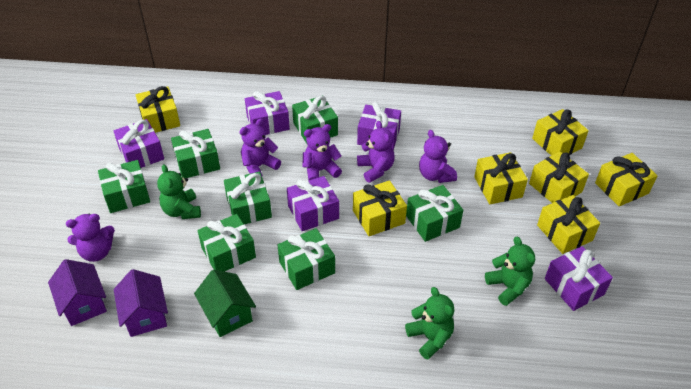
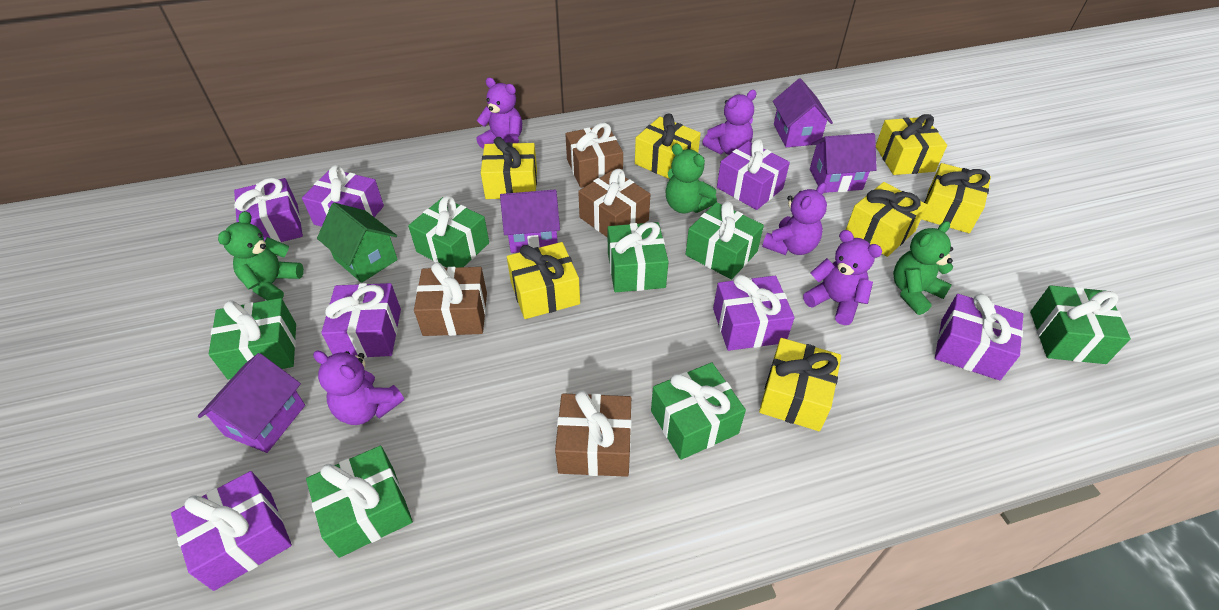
brown gift: 0 -> 4
purple gift: 5 -> 7
purple house: 2 -> 4

